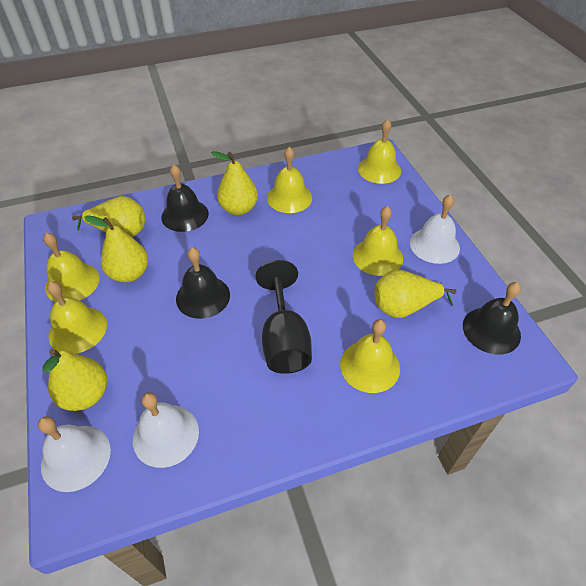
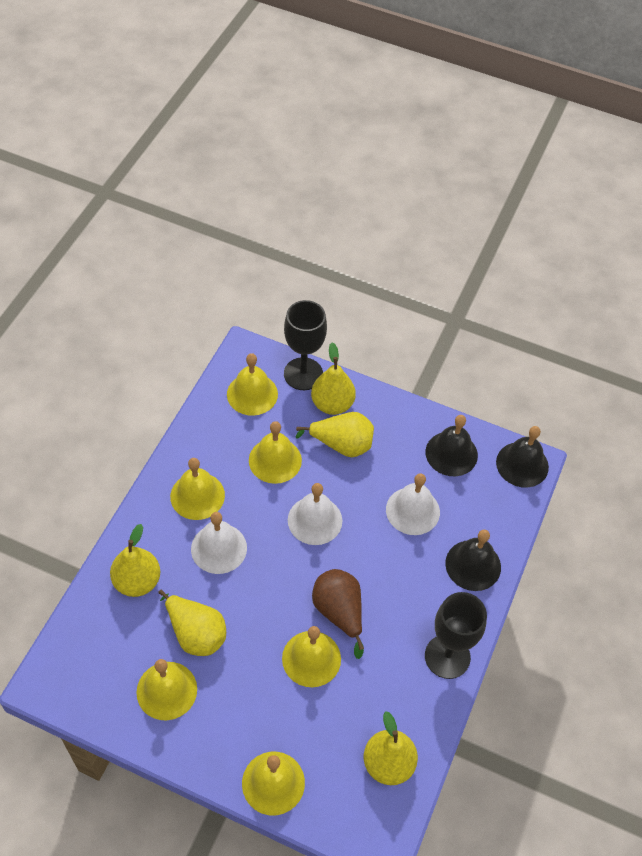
black goblet: 1 -> 2
brown pear: 0 -> 1

